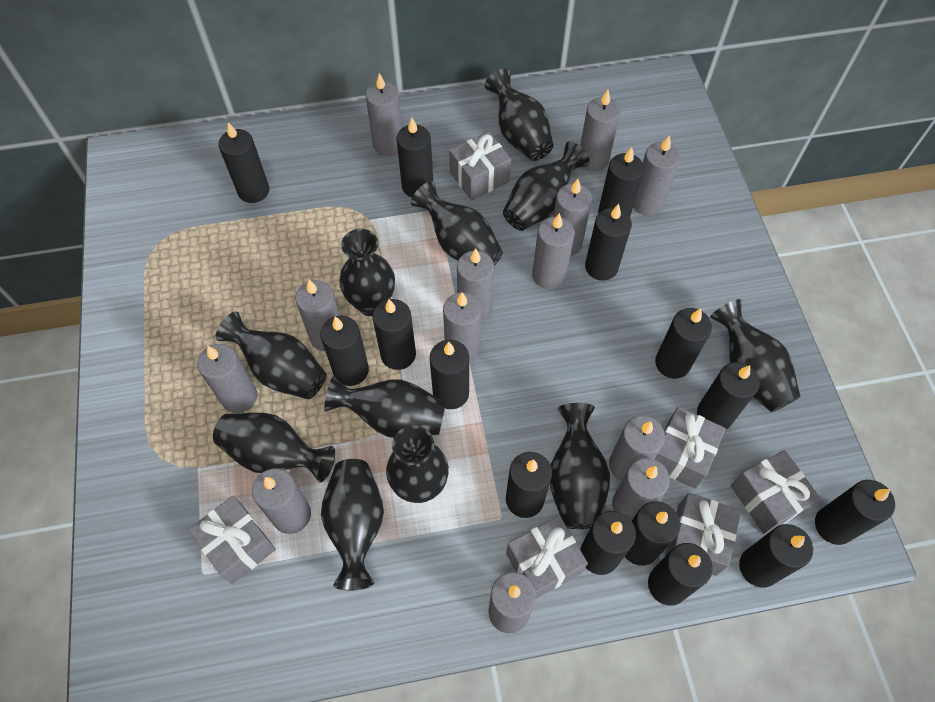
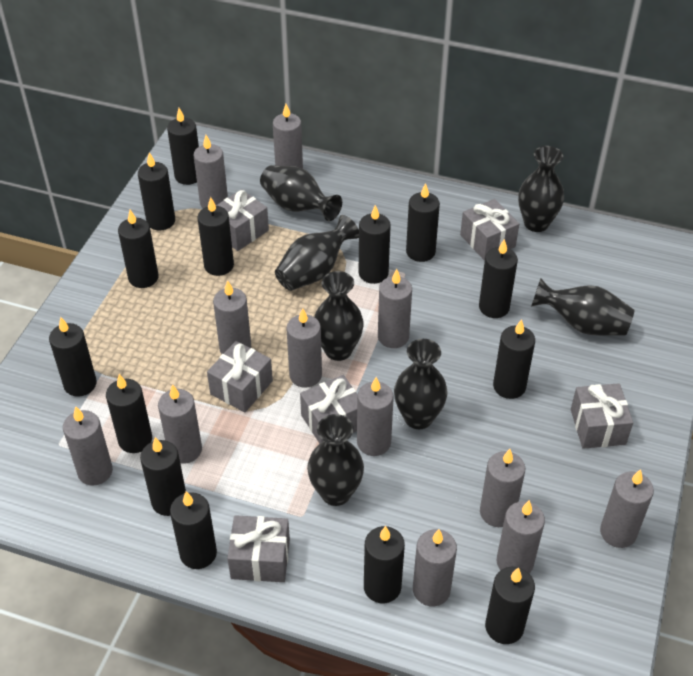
black candle: 15 -> 14
black vase: 11 -> 7
grey candle: 13 -> 12

